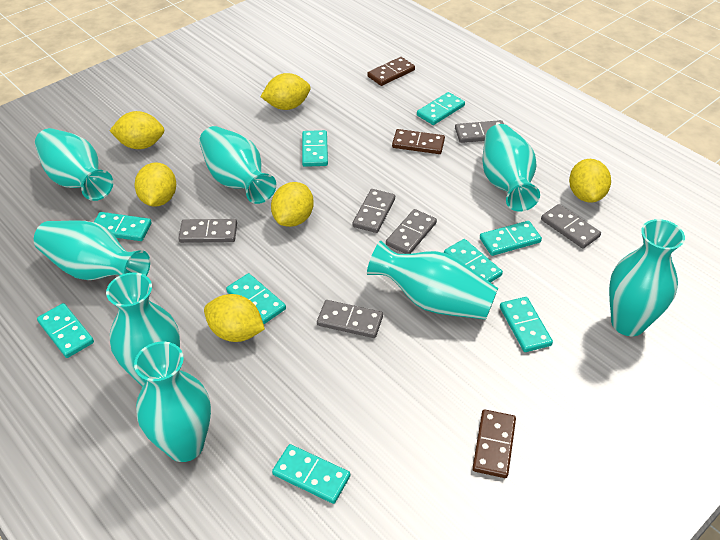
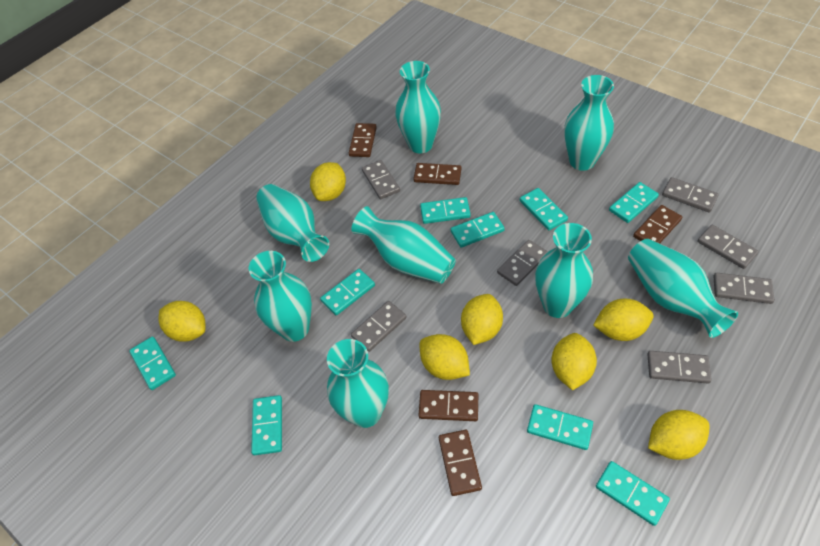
brown domino: 3 -> 5
grey domino: 6 -> 7
yellow lemon: 6 -> 7

